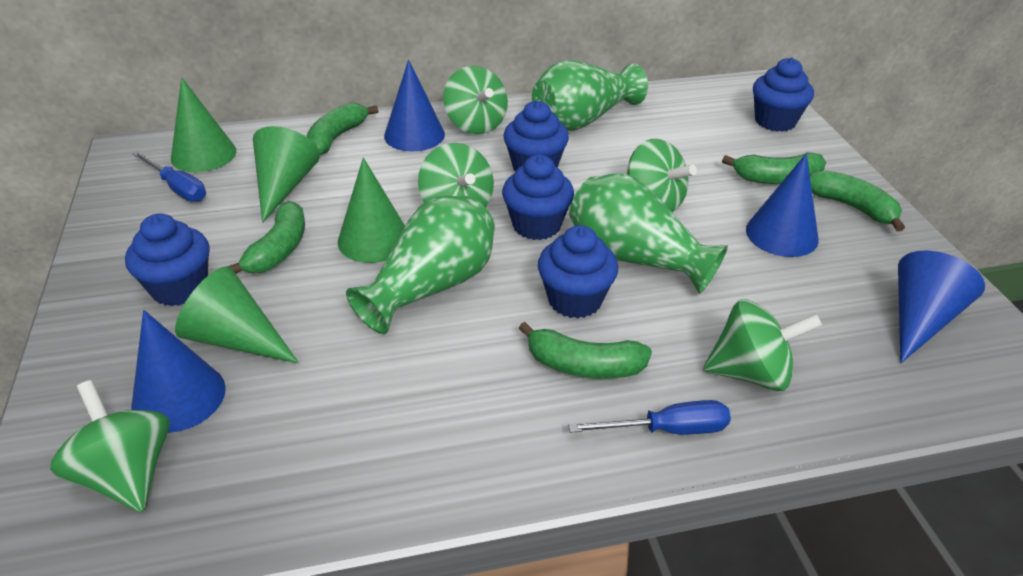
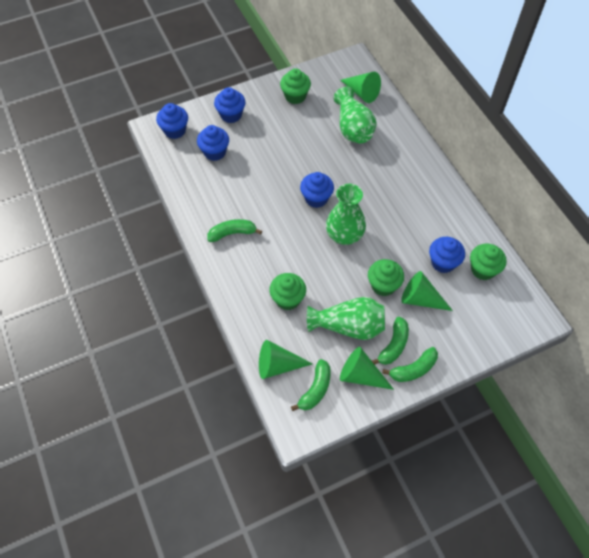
blue cone: 4 -> 0
blue screwdriver: 2 -> 0
green banana: 5 -> 4
green cupcake: 0 -> 4
green spinning top: 5 -> 0

